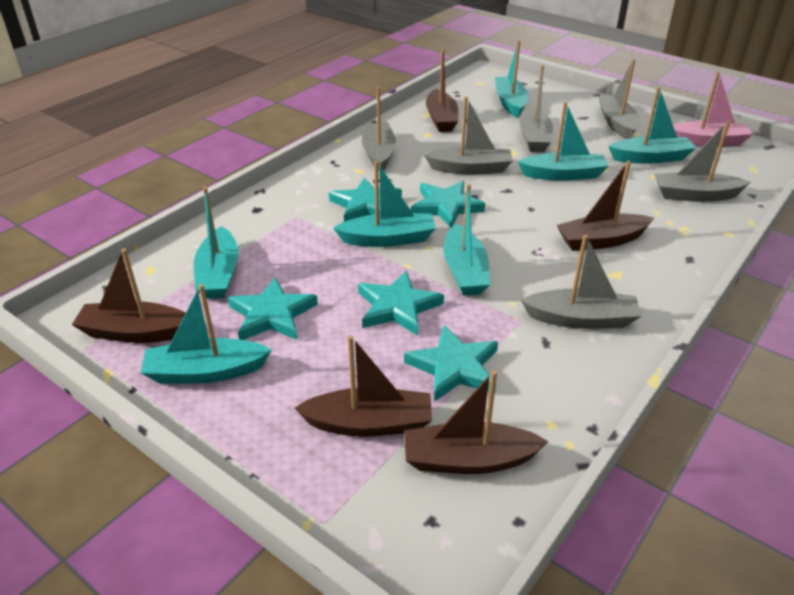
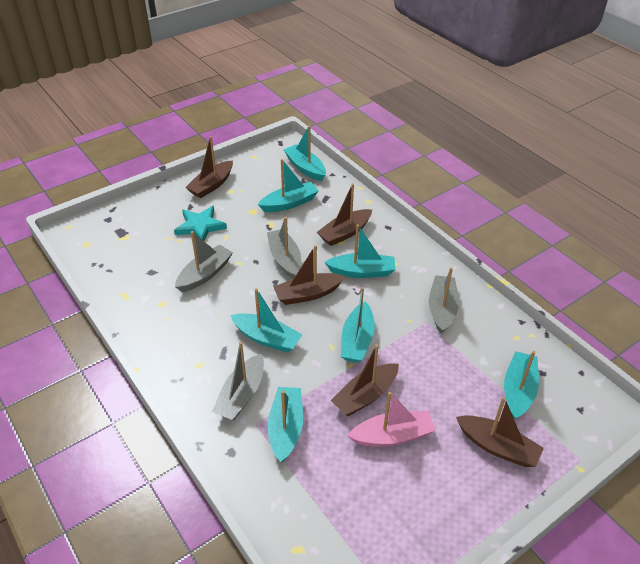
grey boat: 6 -> 4
turquoise star: 5 -> 1

